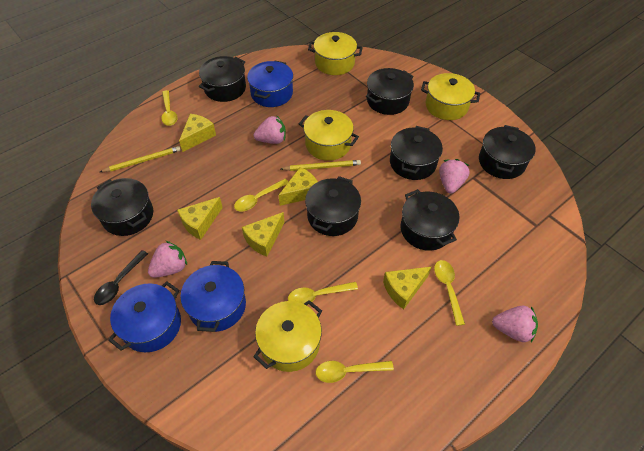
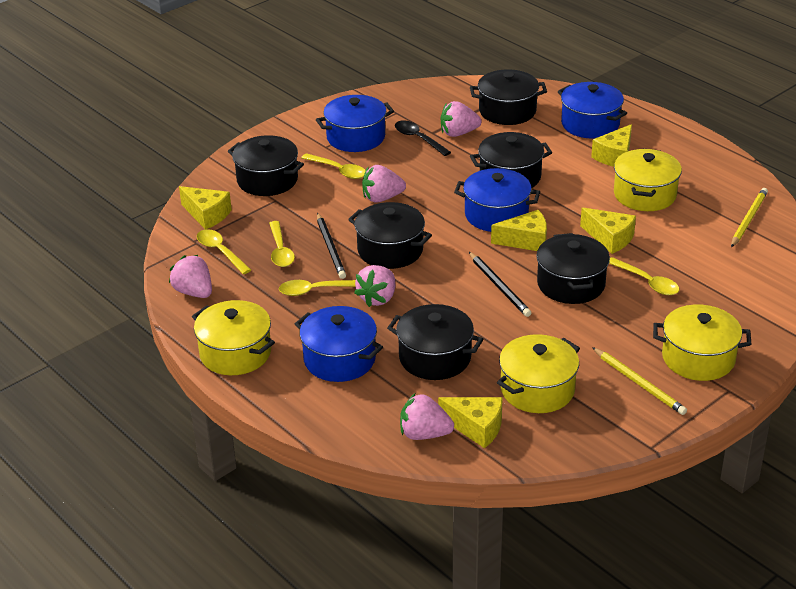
black pencil: 0 -> 2
black pot: 7 -> 6
blue pot: 3 -> 4
pink strawberry: 4 -> 5

